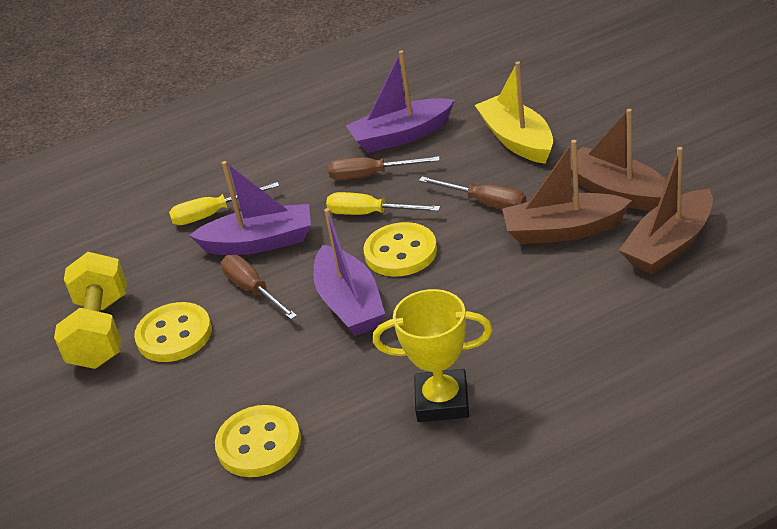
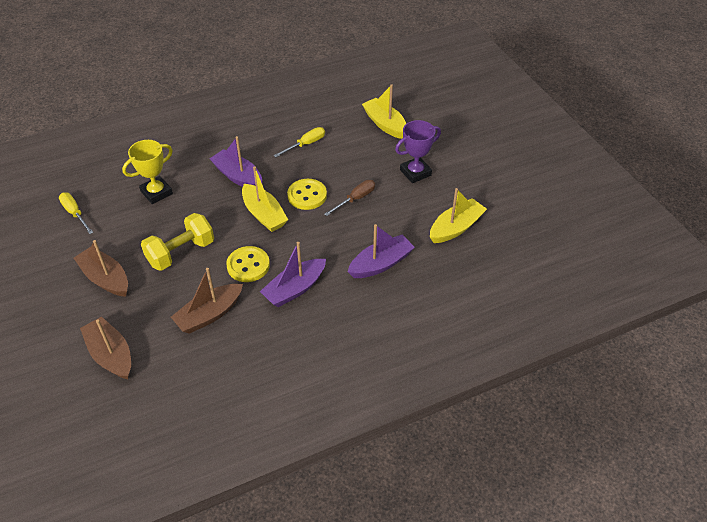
brown screwdriver: 3 -> 1
purple trophy: 0 -> 1
yellow boat: 1 -> 3
yellow button: 3 -> 2

